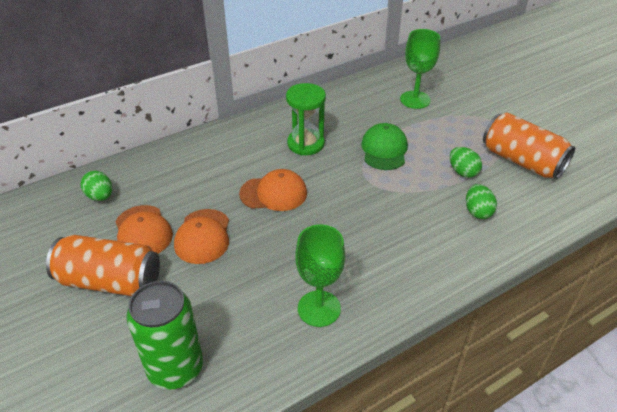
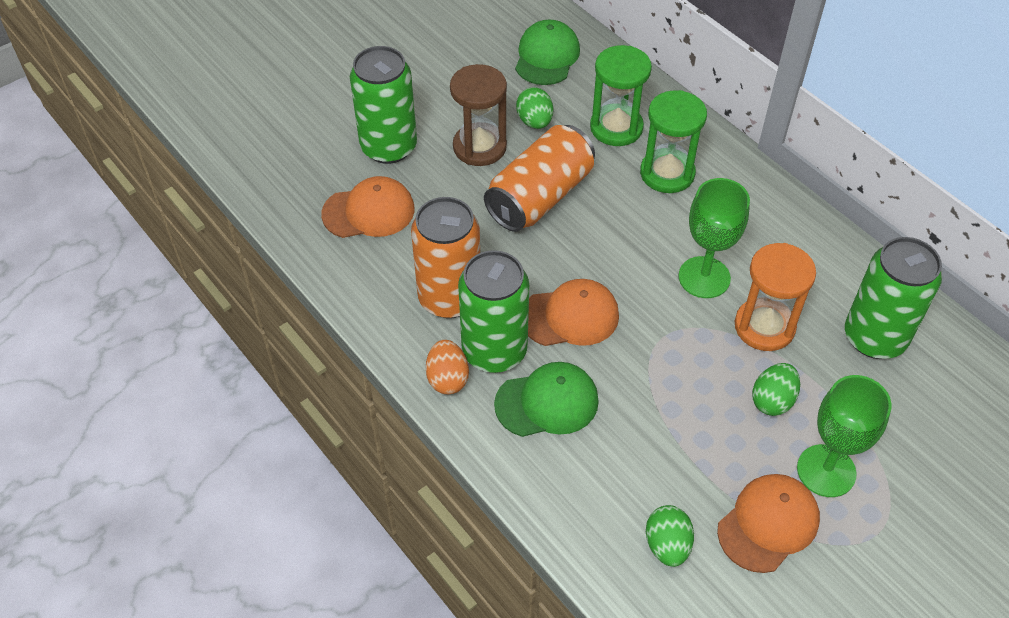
brown hourglass: 0 -> 1
green can: 1 -> 3
green cap: 1 -> 2
green hourglass: 1 -> 2
orange egg: 0 -> 1
orange hourglass: 0 -> 1

